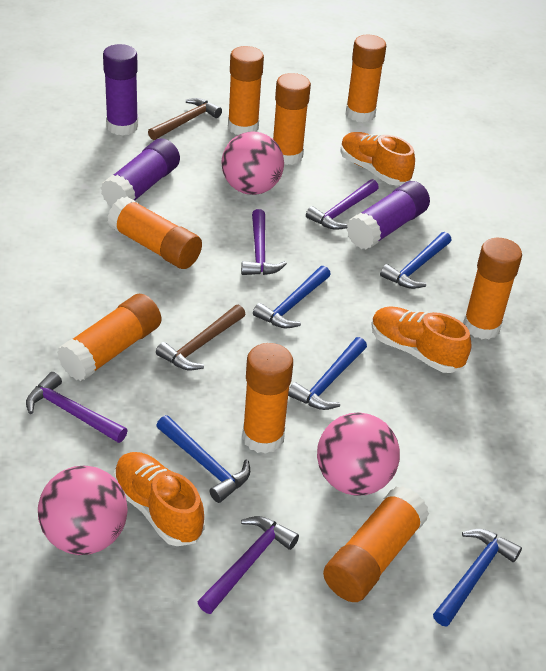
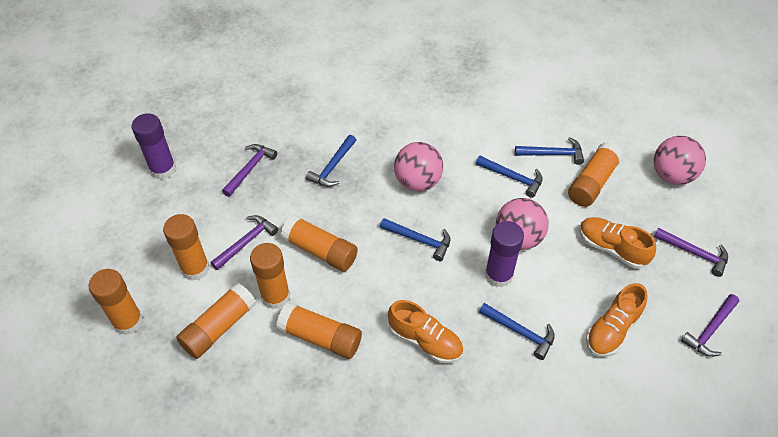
brown hammer: 2 -> 0
orange glue stick: 8 -> 7
purple glue stick: 3 -> 2

